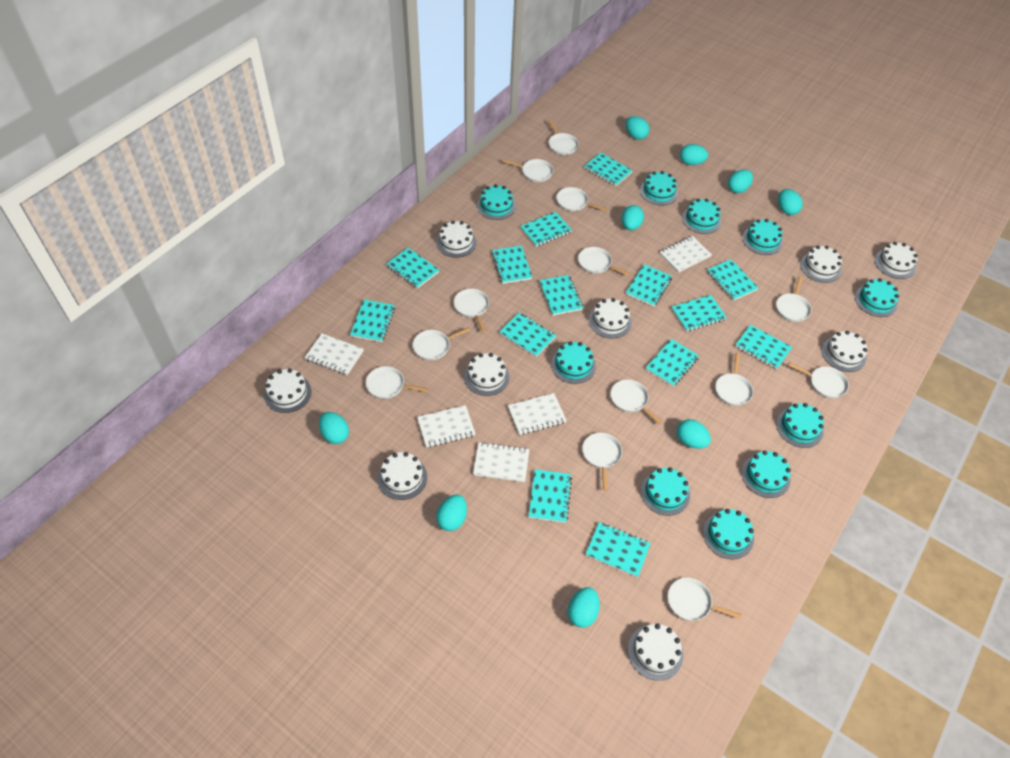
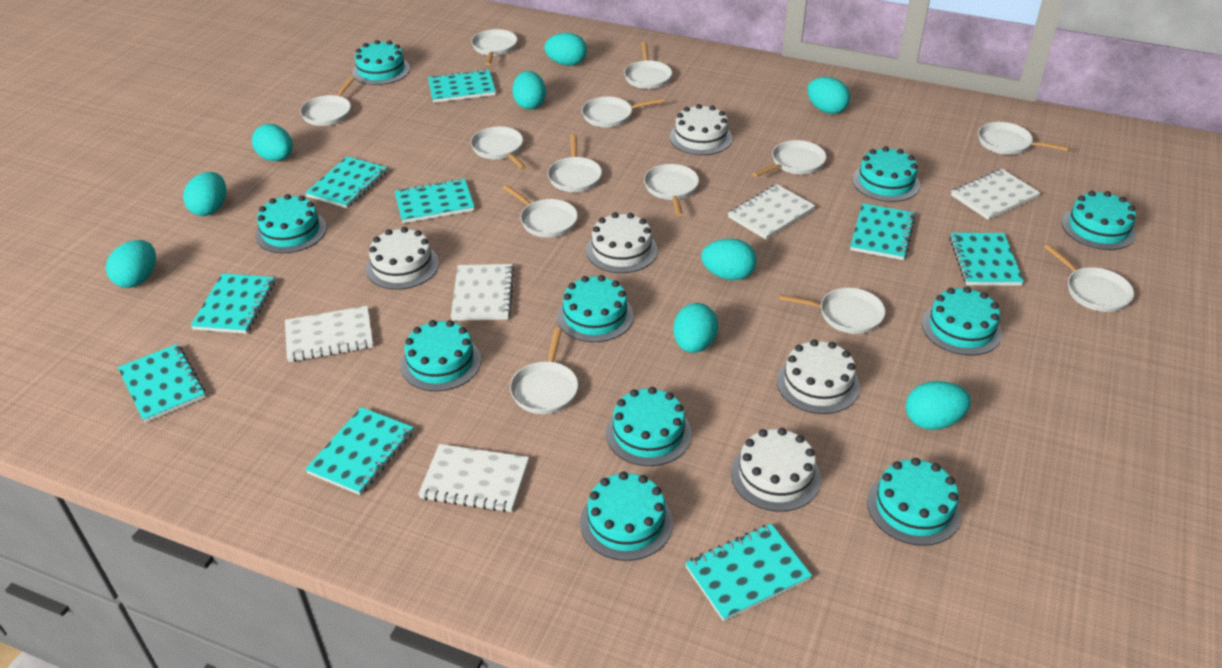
turquoise notebook: 14 -> 9
white cake: 9 -> 5

